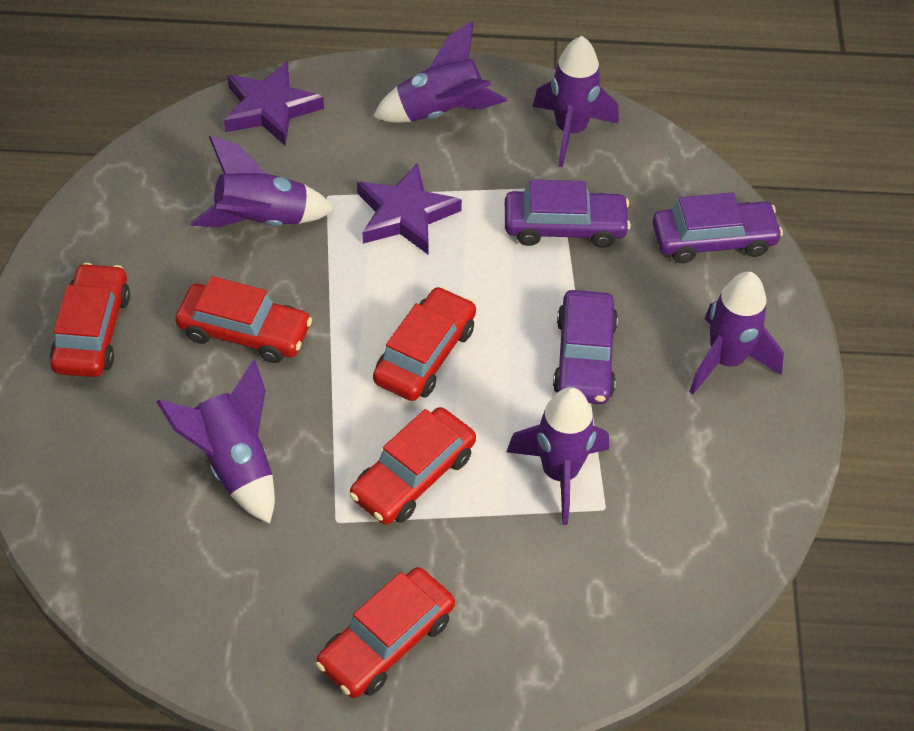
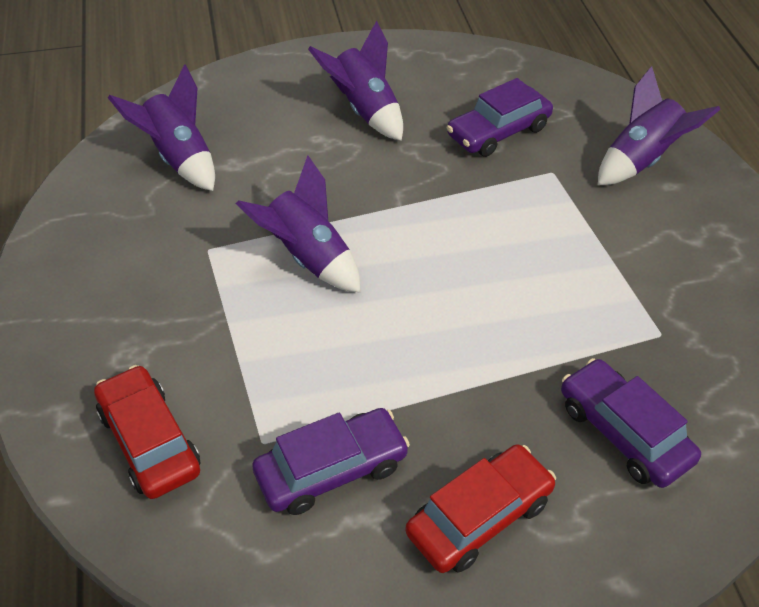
purple rocket: 6 -> 4
purple star: 2 -> 0
red car: 5 -> 2

